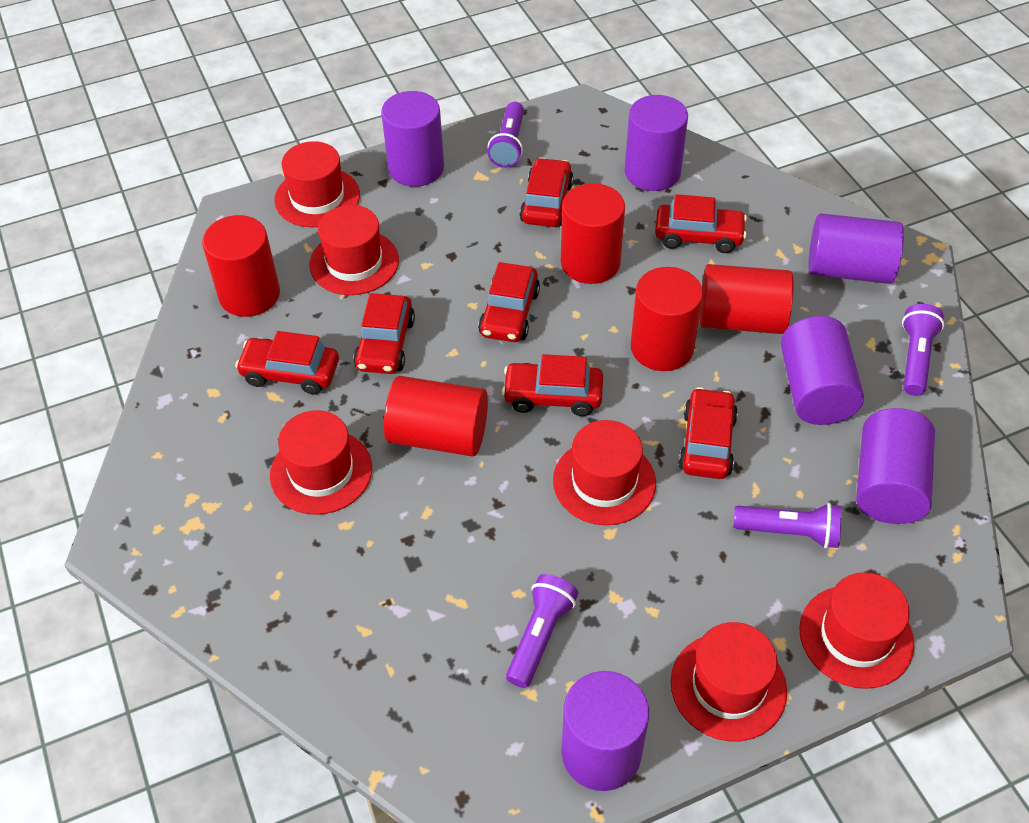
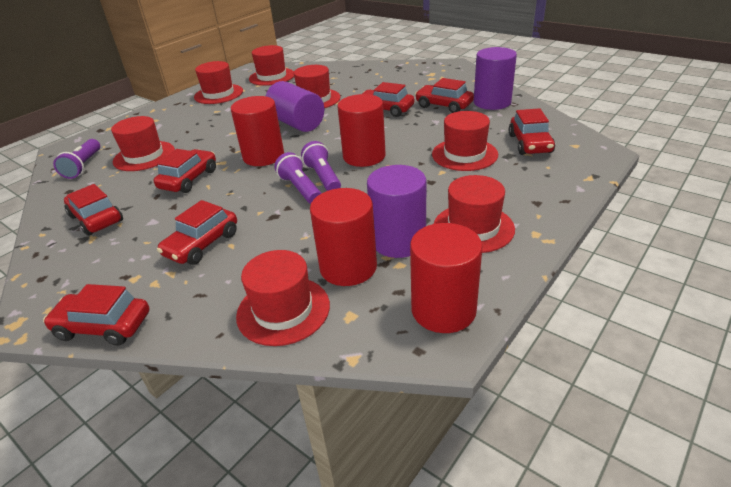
purple cylinder: 6 -> 3
purple flashlight: 4 -> 3
red cylinder: 5 -> 4
red hat: 6 -> 7

